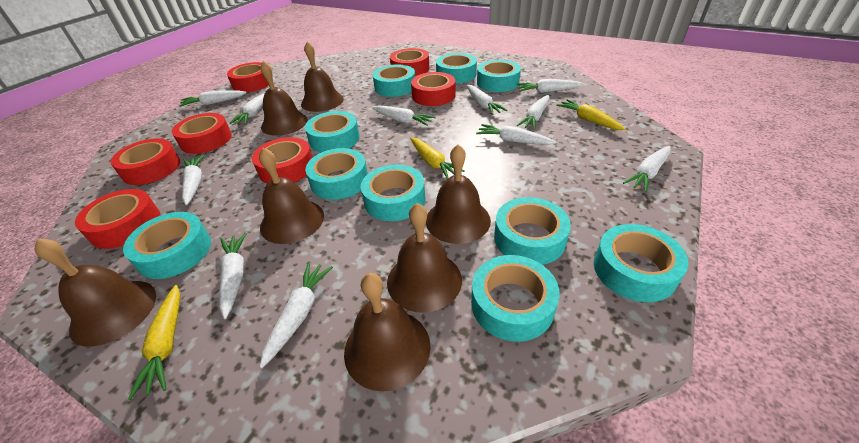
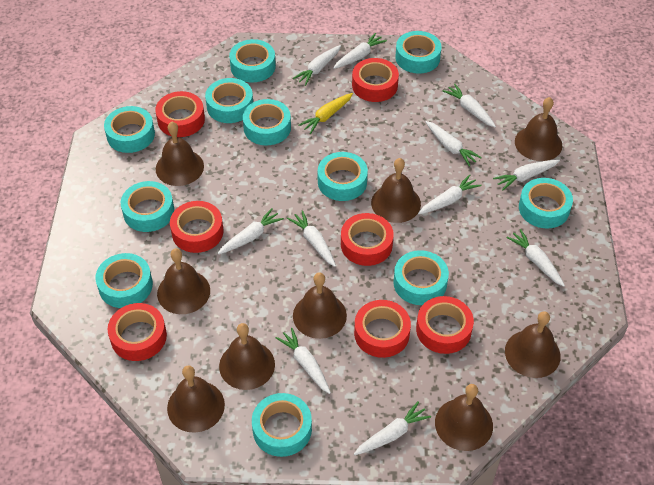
brown bell: 7 -> 9
turquoise tape: 10 -> 11
yellow carrot: 3 -> 1

